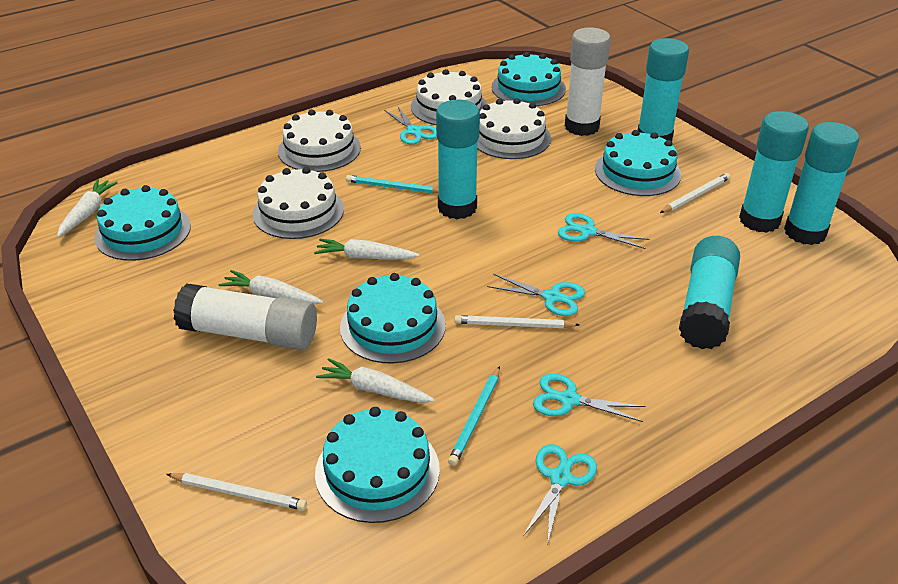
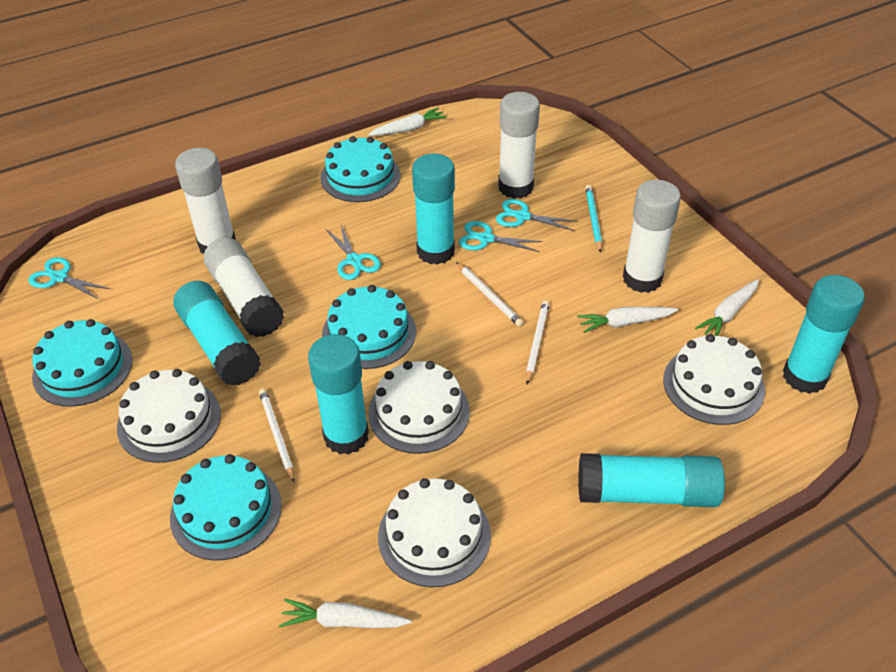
turquoise cake: 5 -> 4
turquoise pencil: 2 -> 1
turquoise scissors: 5 -> 4
white glue stick: 2 -> 4

